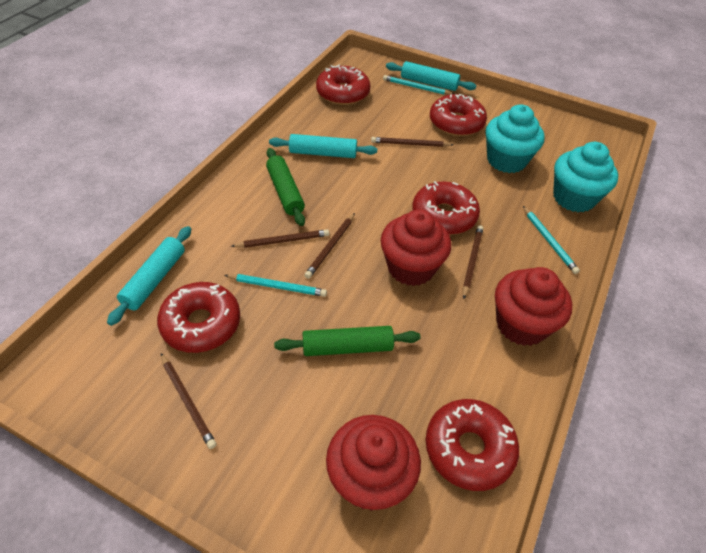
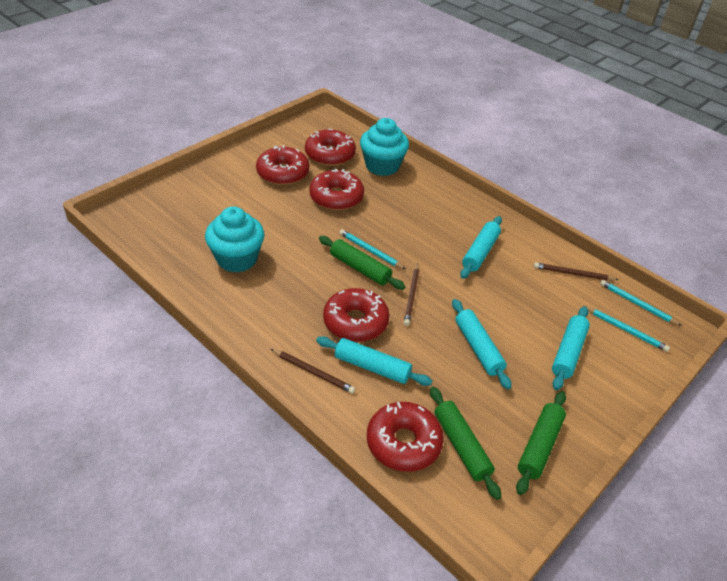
brown pencil: 5 -> 3
green rolling pin: 2 -> 3
red cupcake: 3 -> 0
turquoise rolling pin: 3 -> 4

